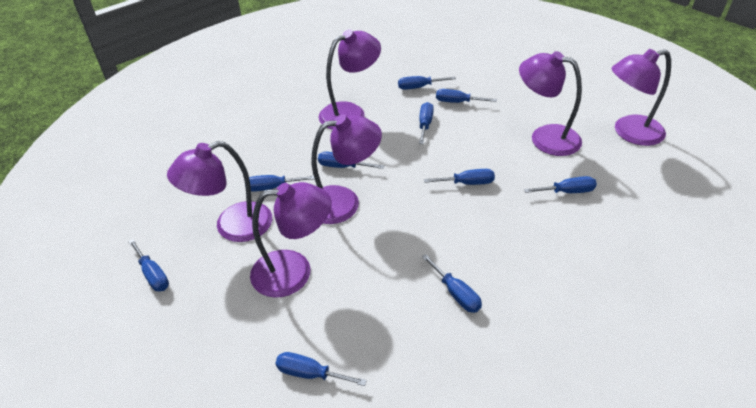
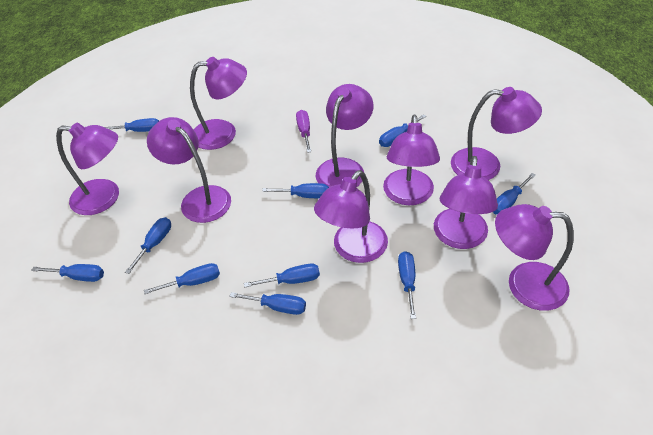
purple lamp: 6 -> 9
purple screwdriver: 0 -> 1

